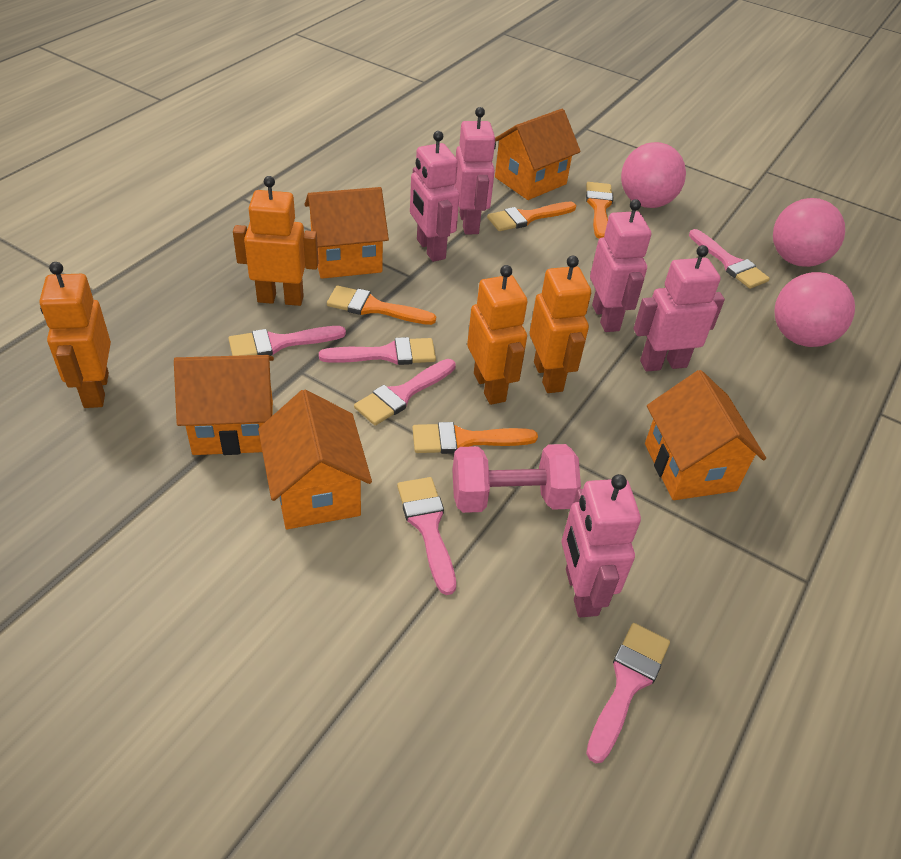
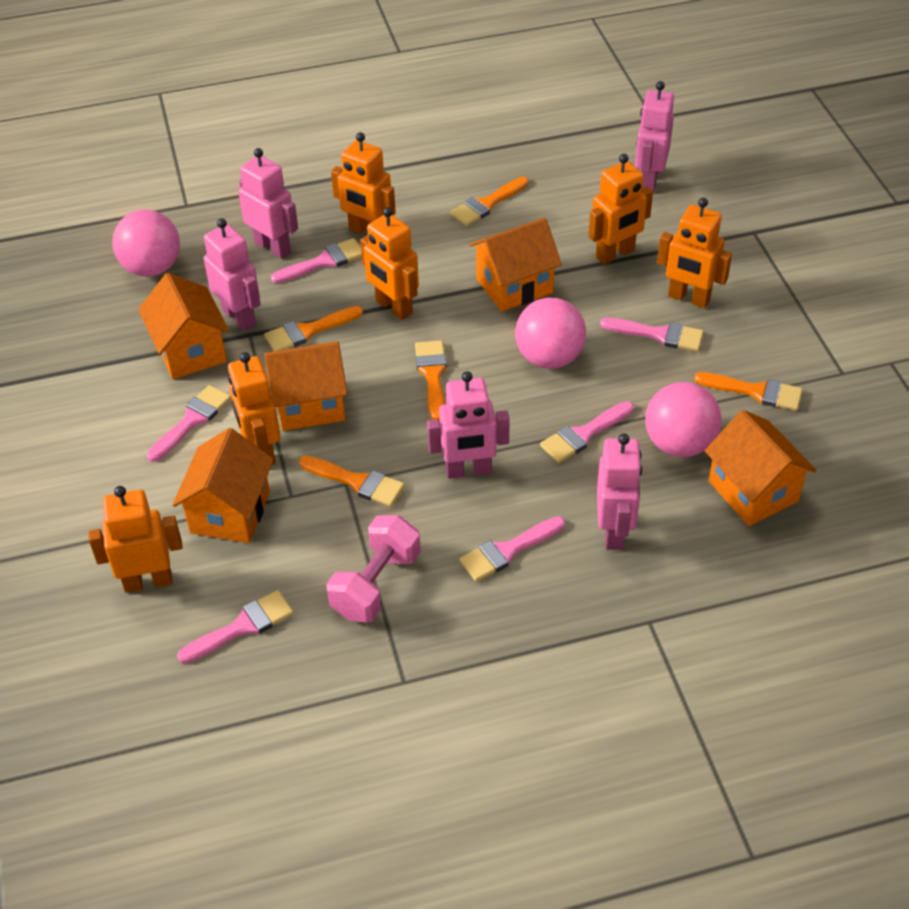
orange brush: 4 -> 5
orange robot: 4 -> 6

